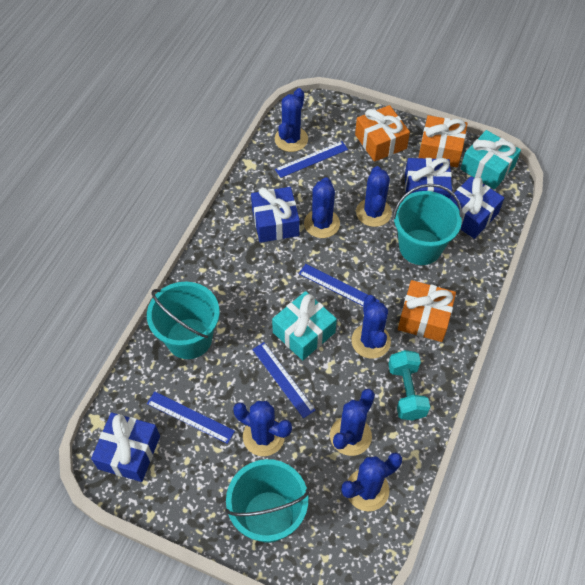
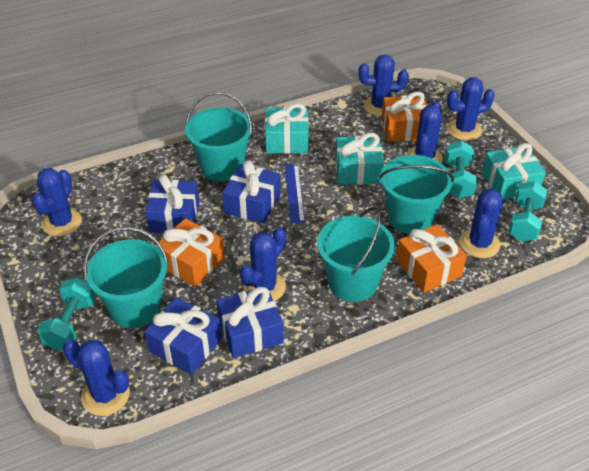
blue ruler: 4 -> 1
turquoise bucket: 3 -> 4
turquoise dumbbell: 1 -> 3
turquoise gift: 2 -> 3

